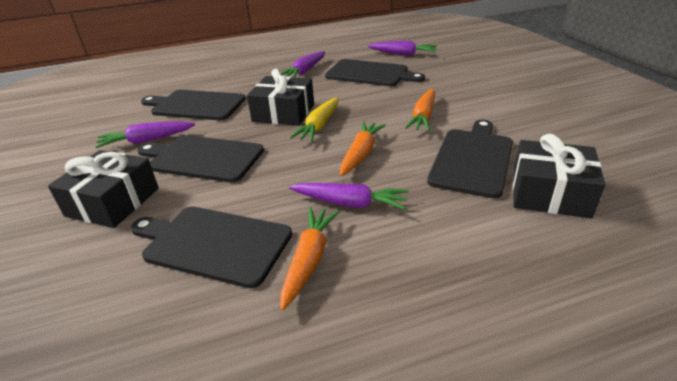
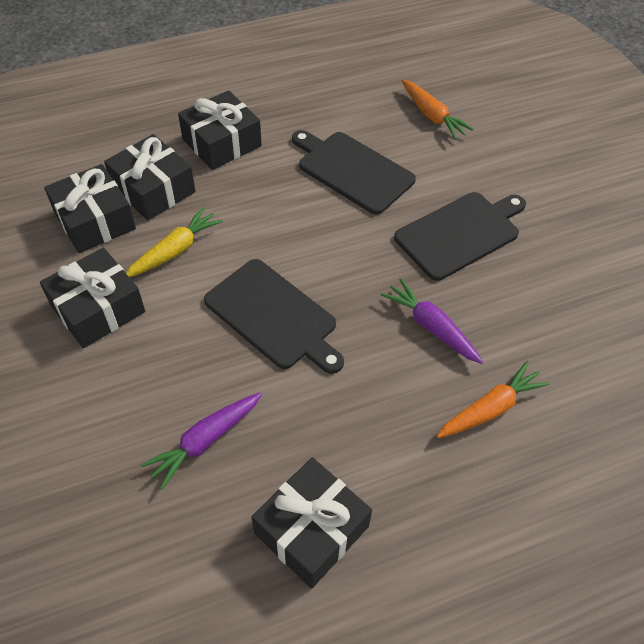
black cutting board: 5 -> 3
black gift: 3 -> 5
orange carrot: 3 -> 2
purple carrot: 4 -> 2

